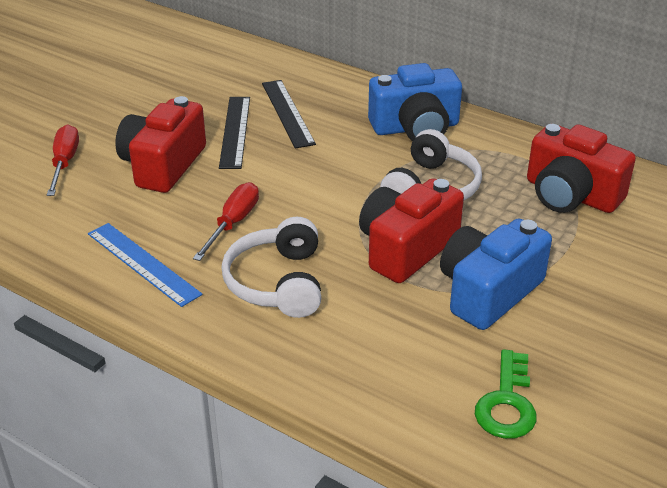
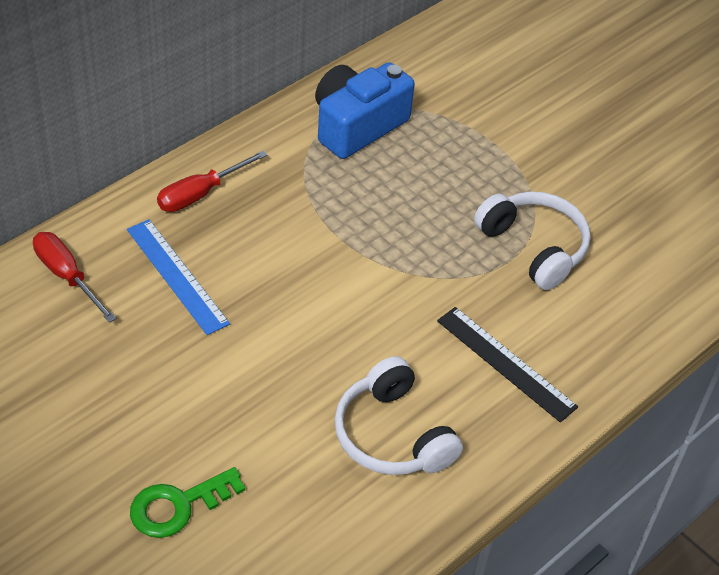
black ruler: 2 -> 1
blue camera: 2 -> 1
red camera: 3 -> 0

